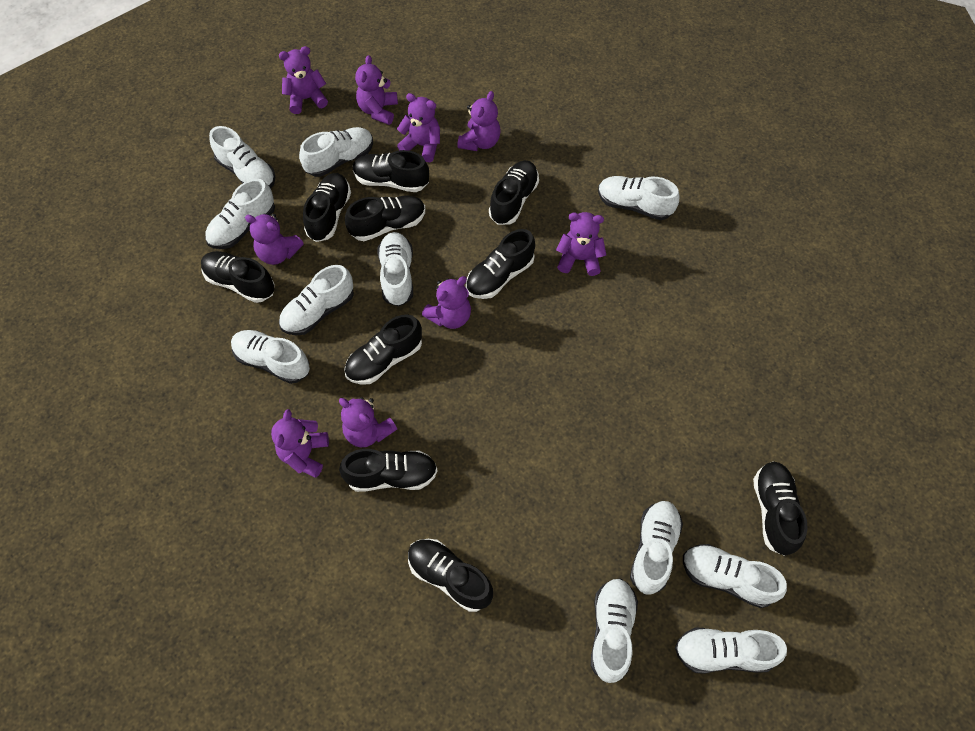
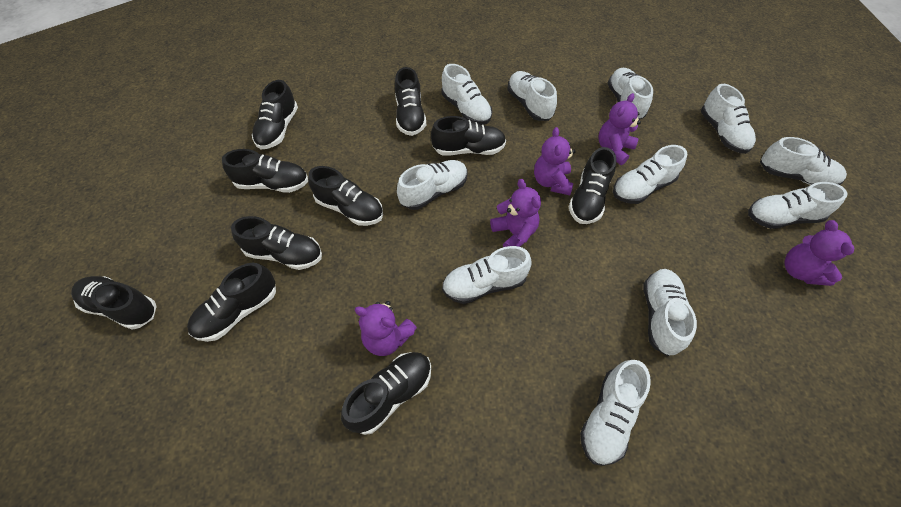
purple teddy bear: 9 -> 5

